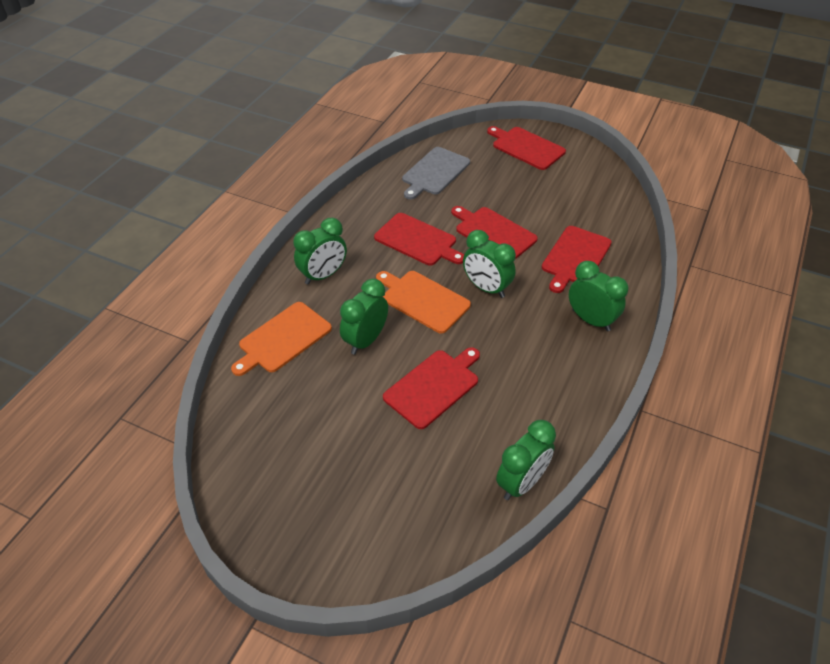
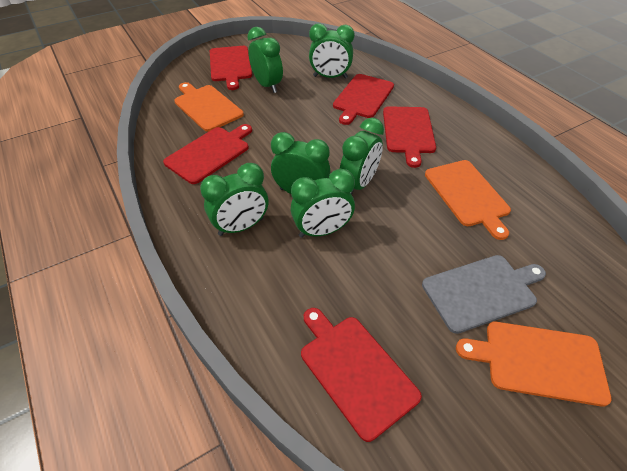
green clock: 5 -> 6
orange cutting board: 2 -> 3

